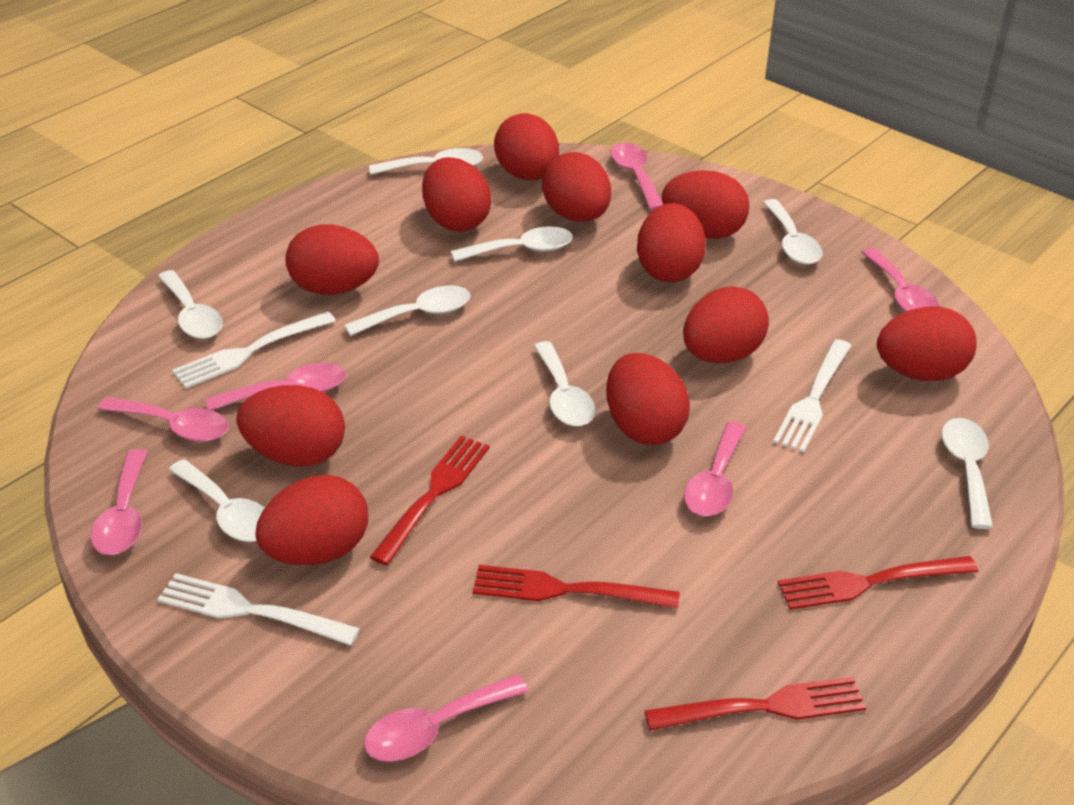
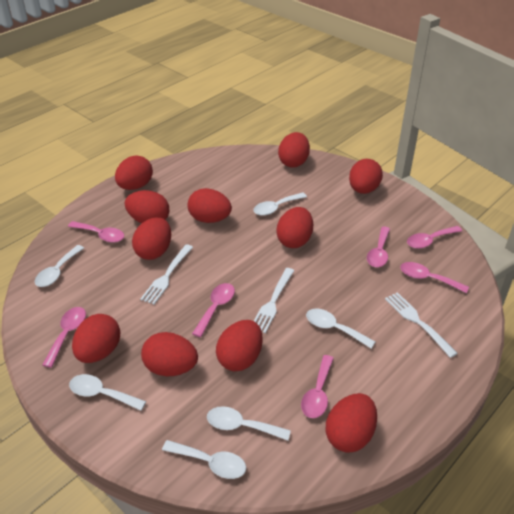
red fork: 4 -> 0
white spoon: 8 -> 6

